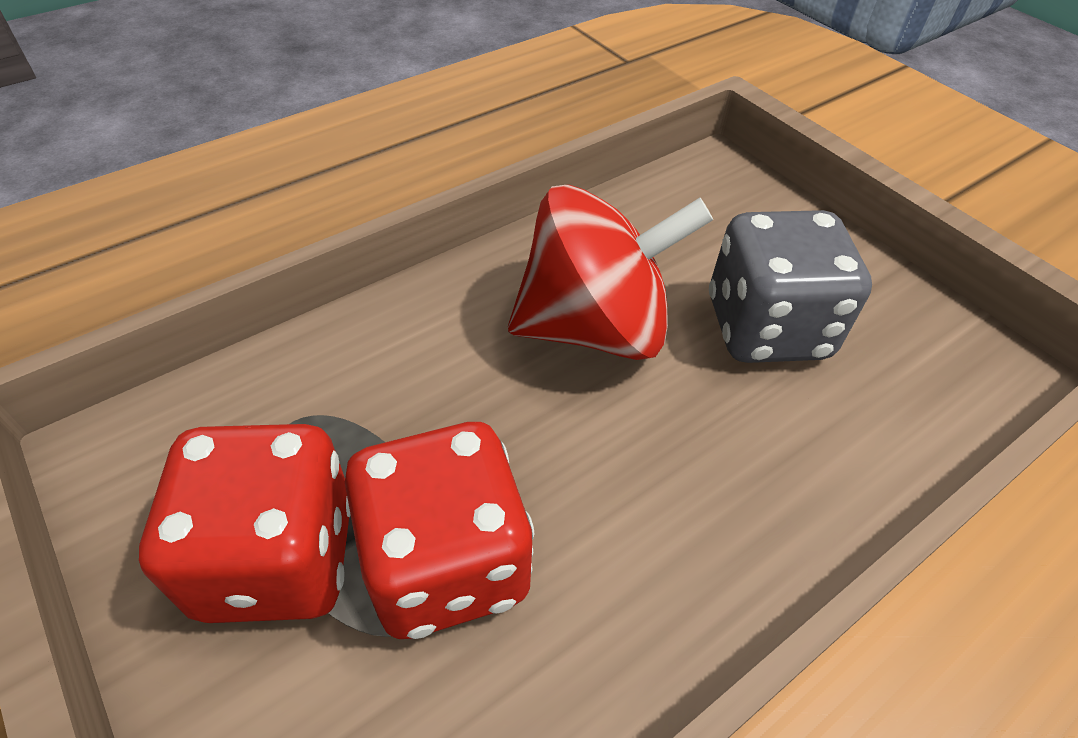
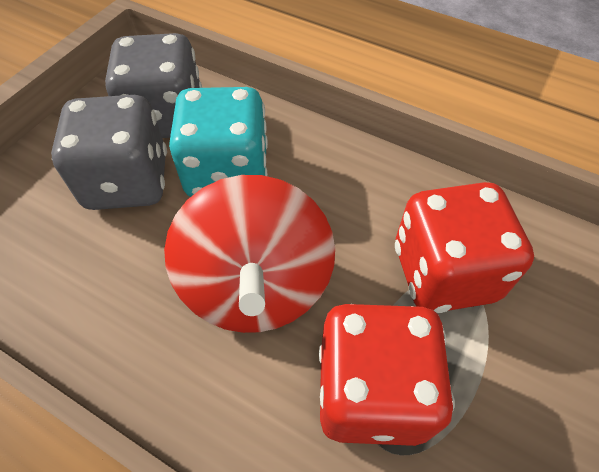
grey dice: 1 -> 2
turquoise dice: 0 -> 1

